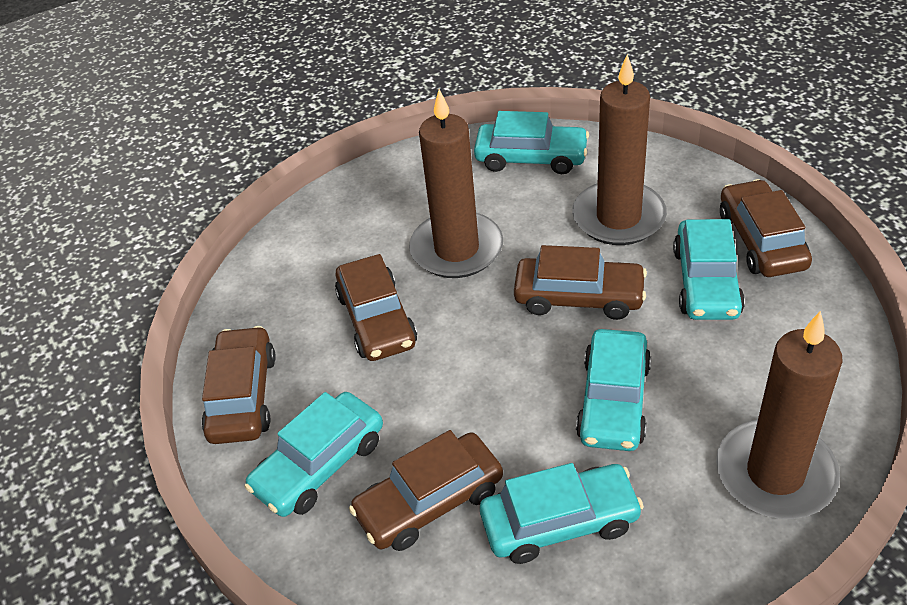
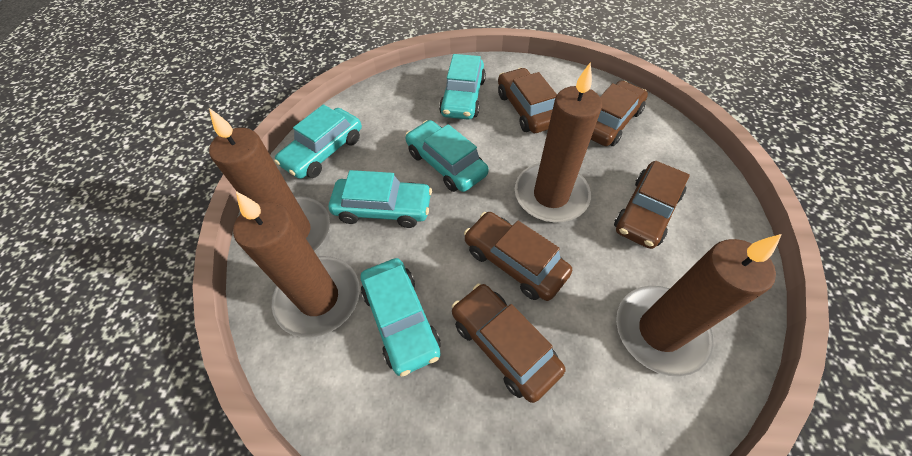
brown candle: 3 -> 4

